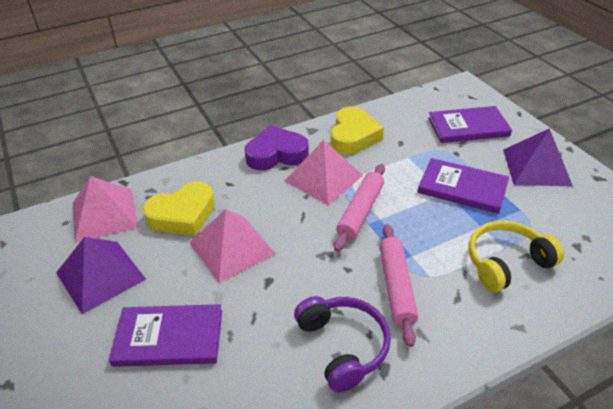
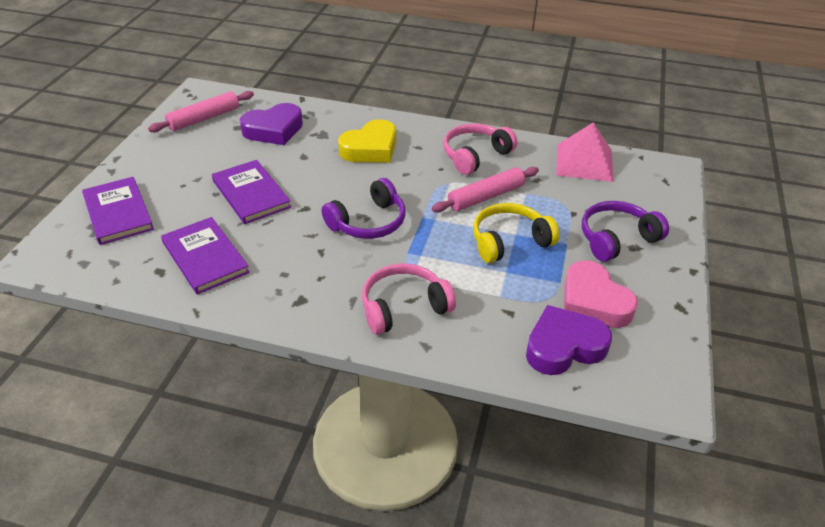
pink headphones: 0 -> 2
pink heart: 0 -> 1
pink pyramid: 3 -> 1
purple headphones: 1 -> 2
purple heart: 1 -> 2
purple pyramid: 2 -> 0
yellow heart: 2 -> 1

